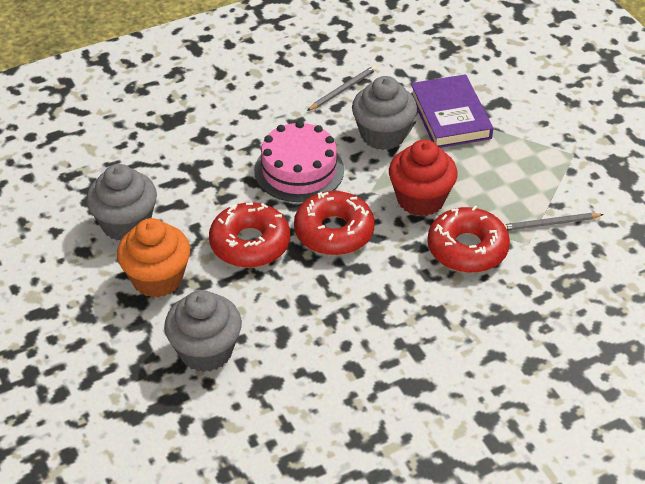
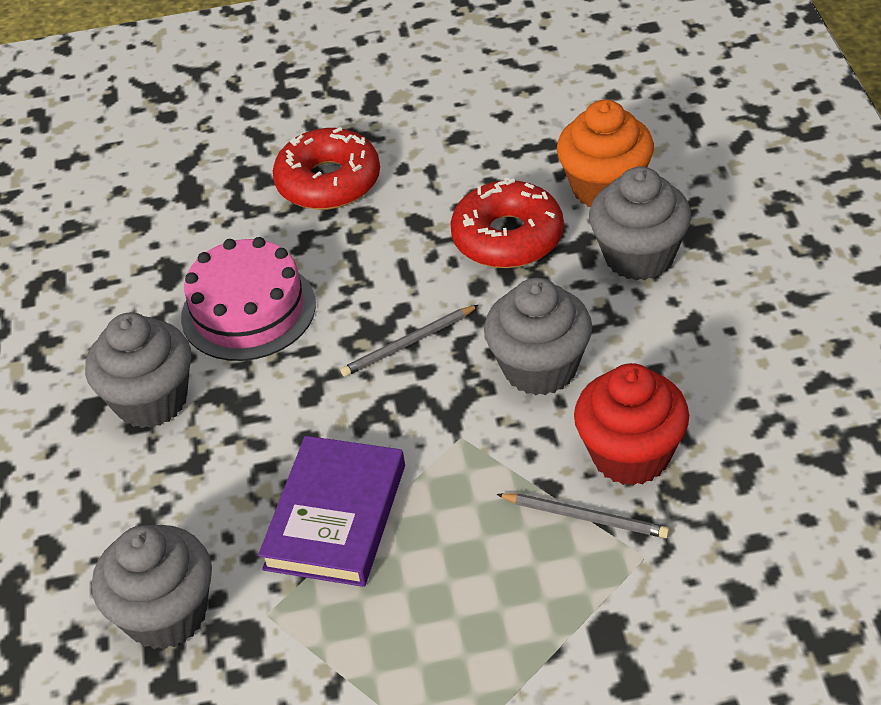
grey cupcake: 3 -> 4
red donut: 3 -> 2

